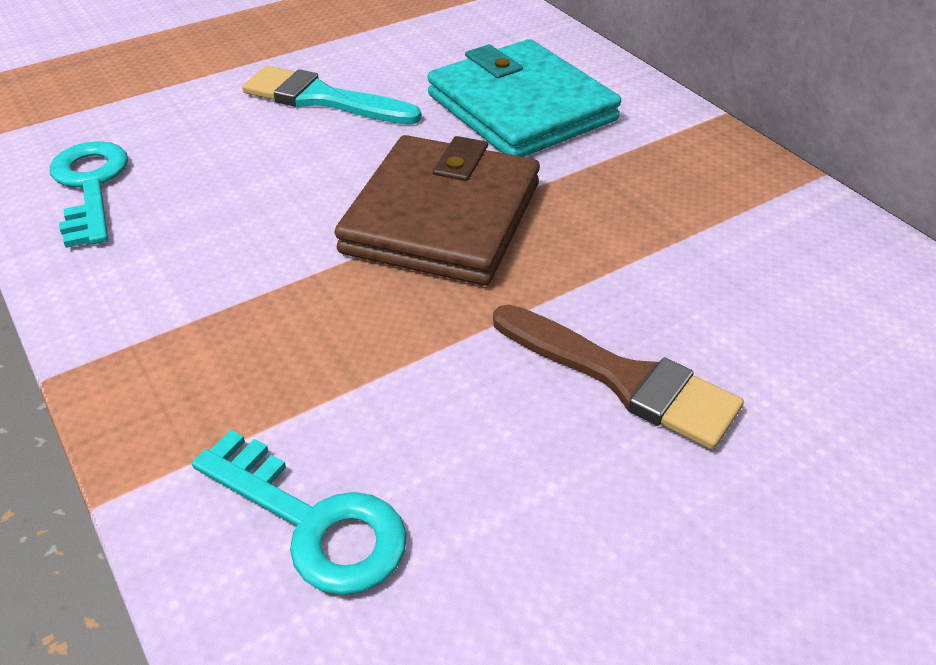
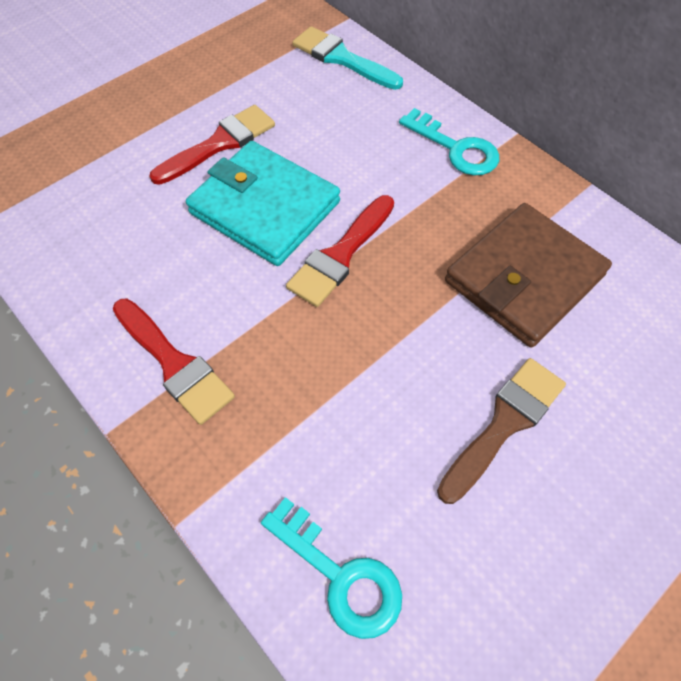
red brush: 0 -> 3

